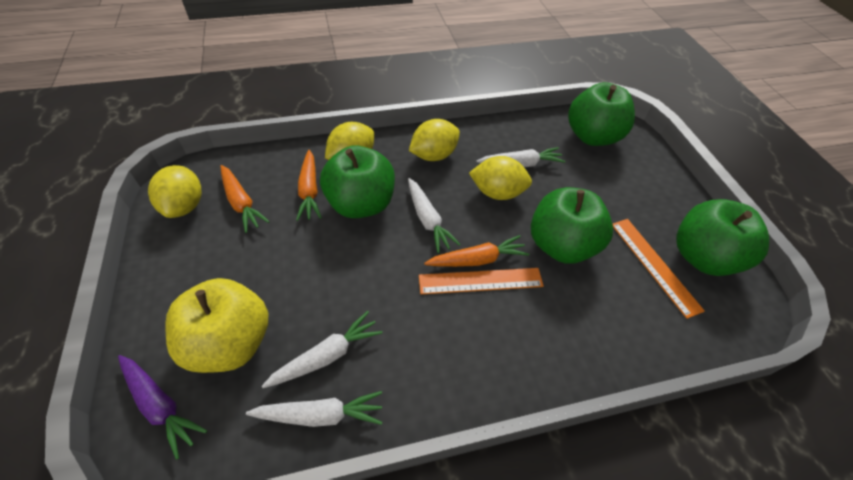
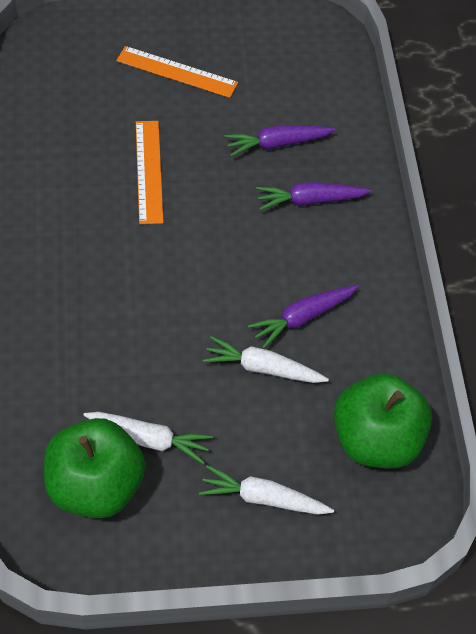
green apple: 4 -> 2
orange carrot: 3 -> 0
purple carrot: 1 -> 3
white carrot: 4 -> 3
yellow apple: 1 -> 0
yellow lemon: 4 -> 0

